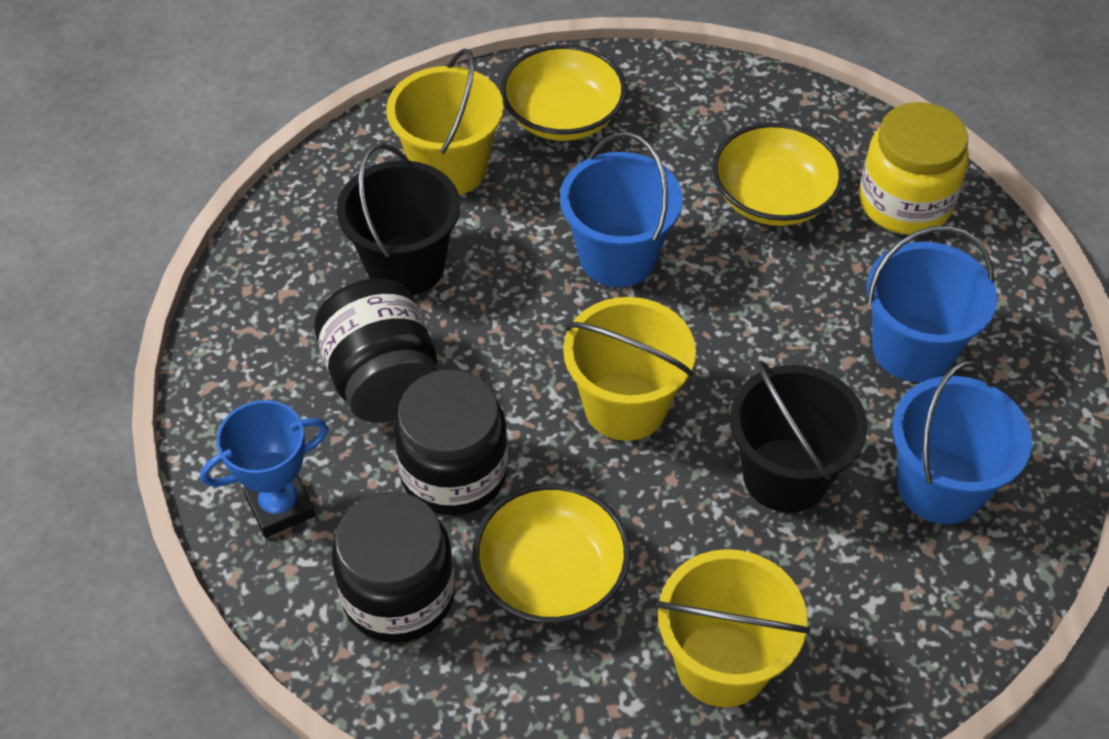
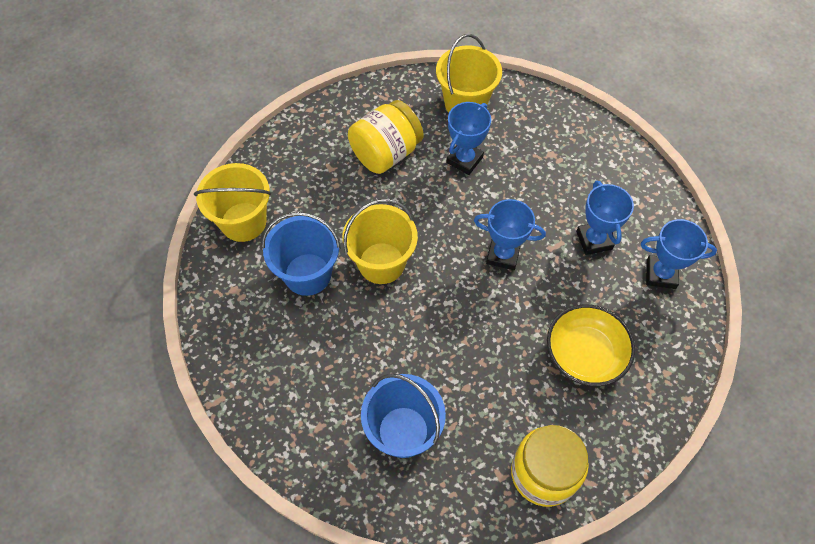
black bucket: 2 -> 0
black jar: 3 -> 0
blue bucket: 3 -> 2
blue trophy: 1 -> 4
yellow bowl: 3 -> 1
yellow jar: 1 -> 2

